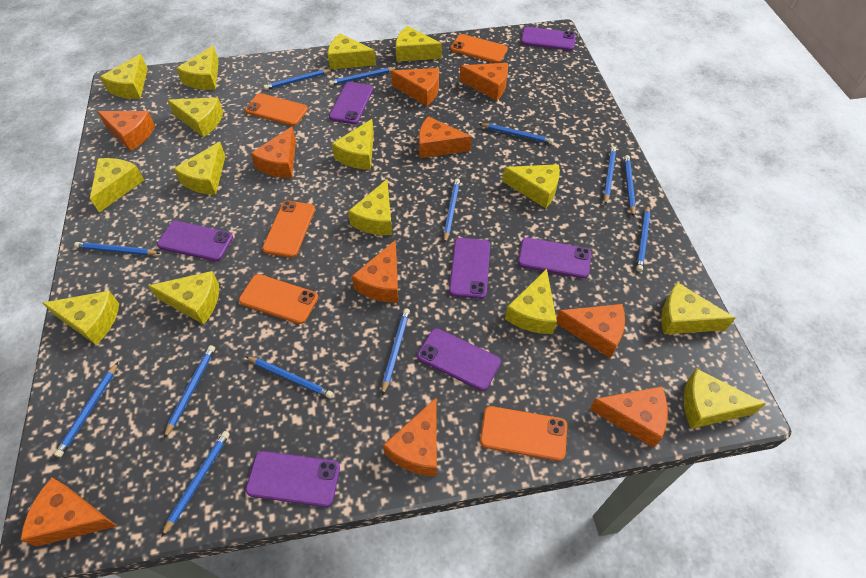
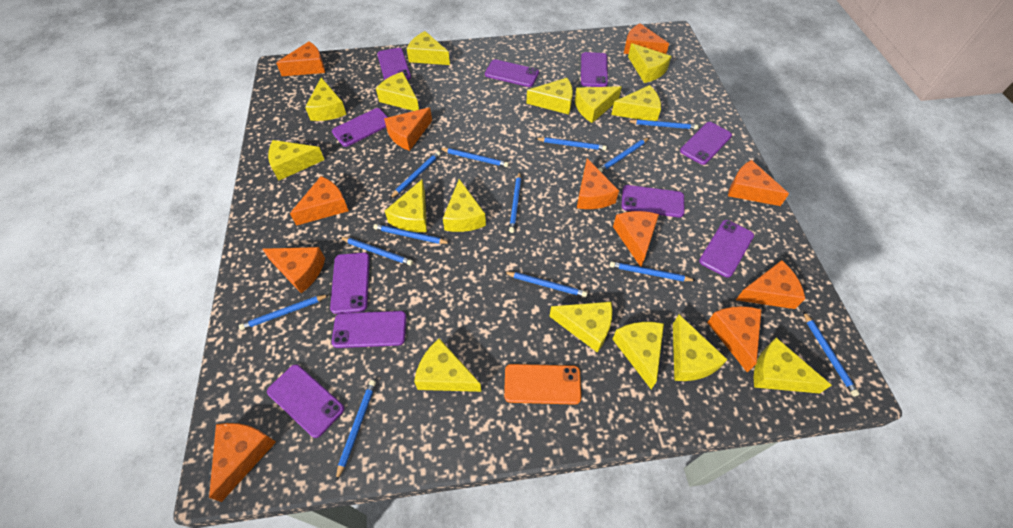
orange cheese: 10 -> 11
orange phone: 5 -> 1
purple phone: 7 -> 10

